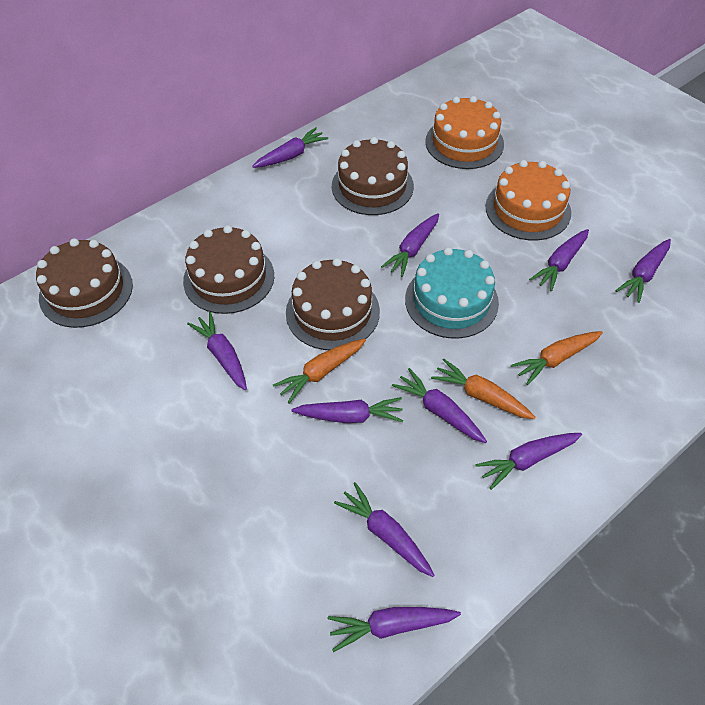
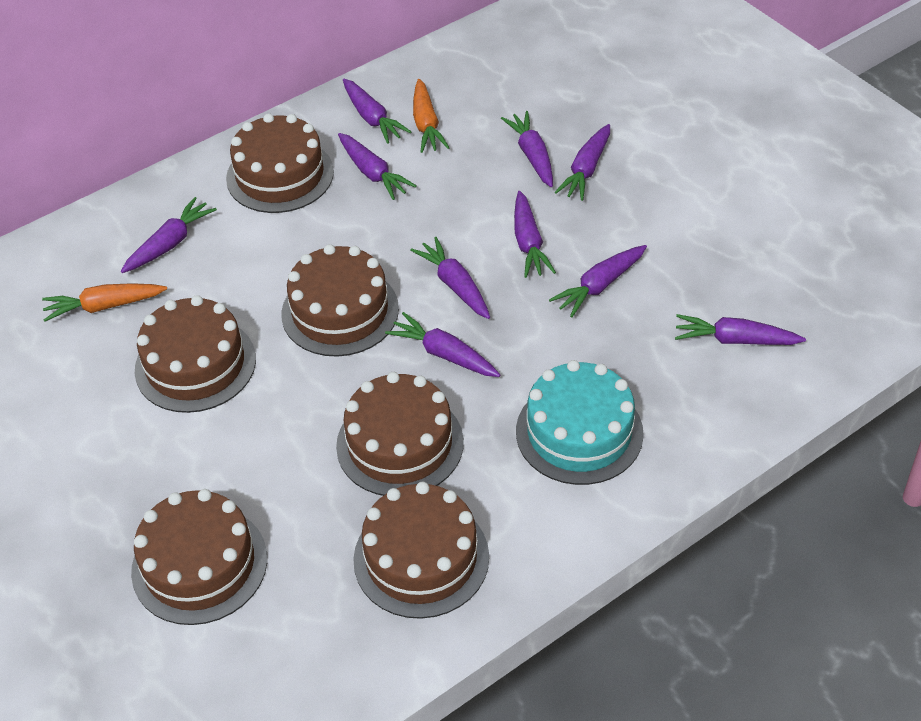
brown cake: 4 -> 6
orange cake: 2 -> 0
orange carrot: 3 -> 2

